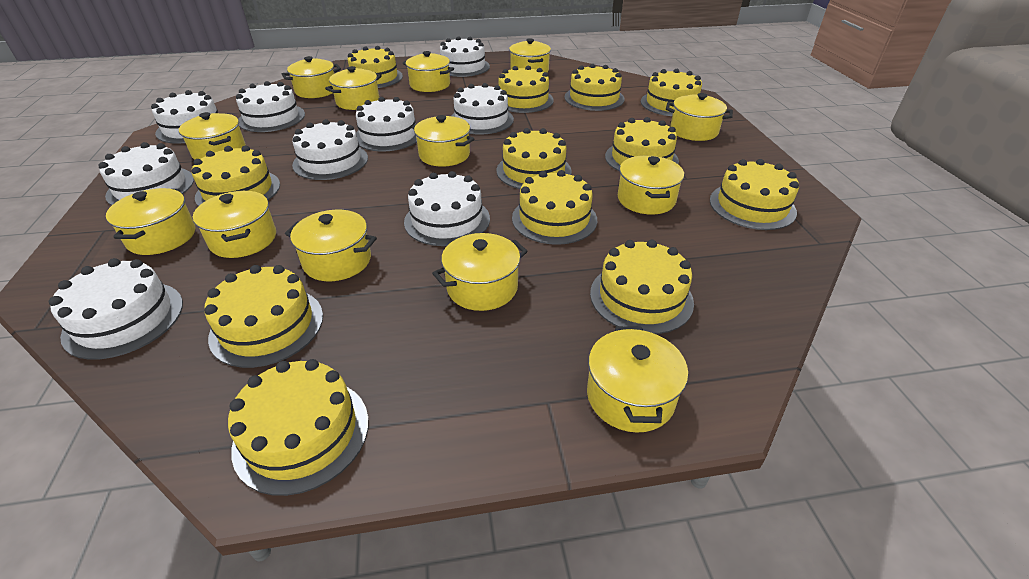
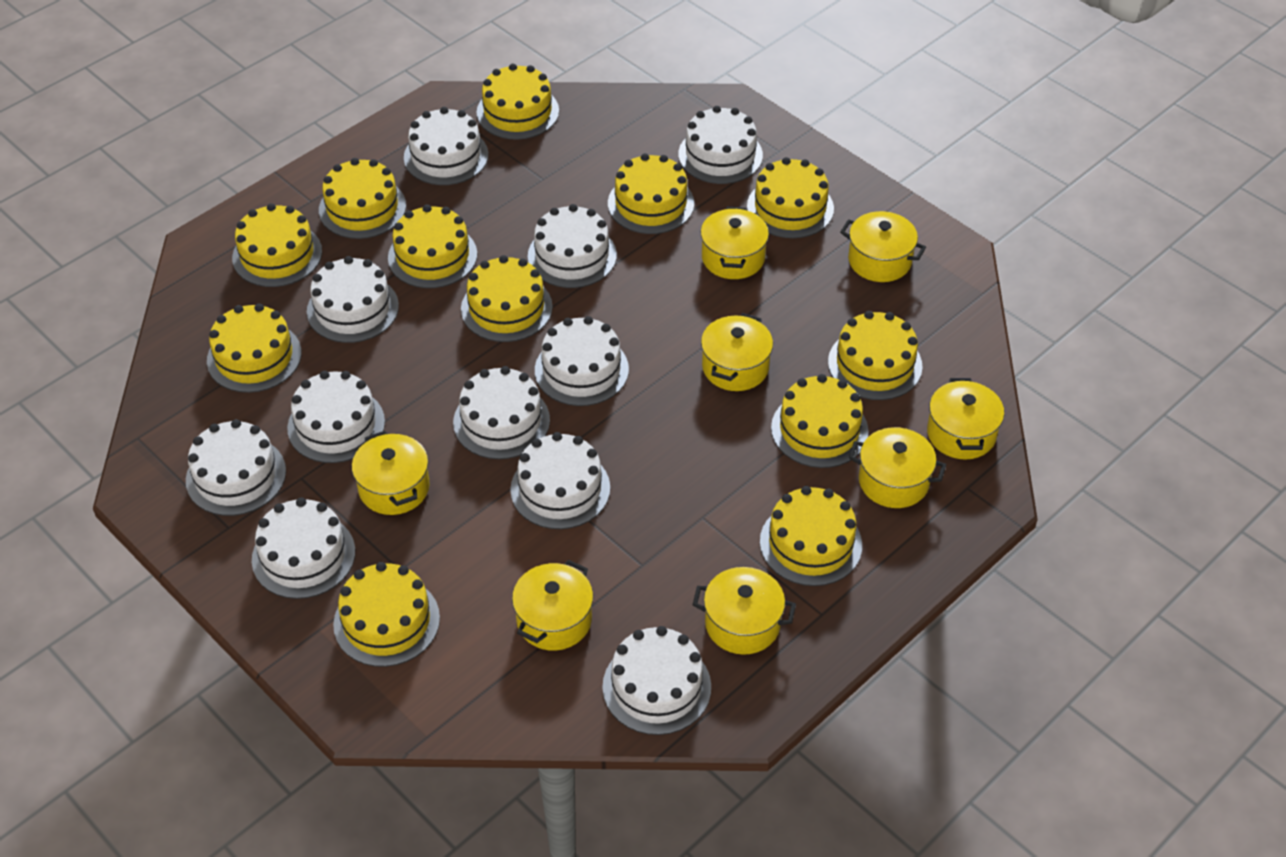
white cake: 9 -> 11
yellow pot: 13 -> 8

